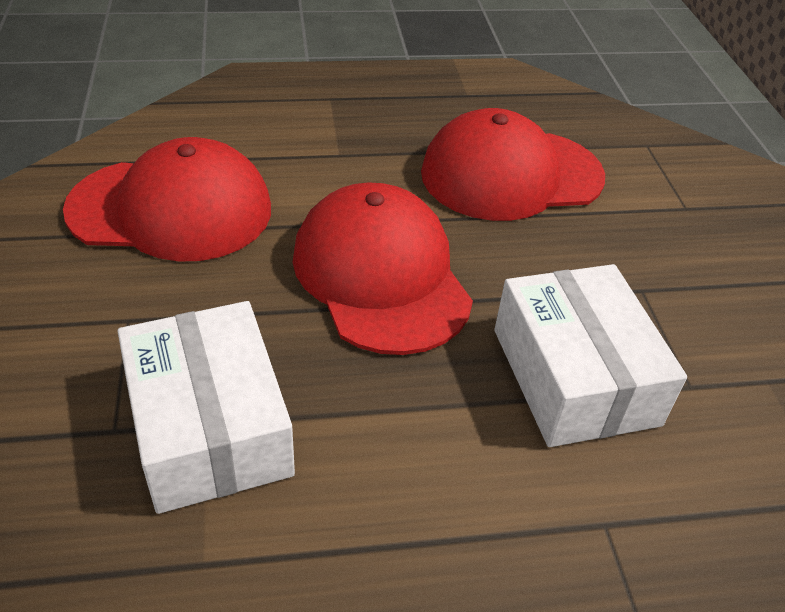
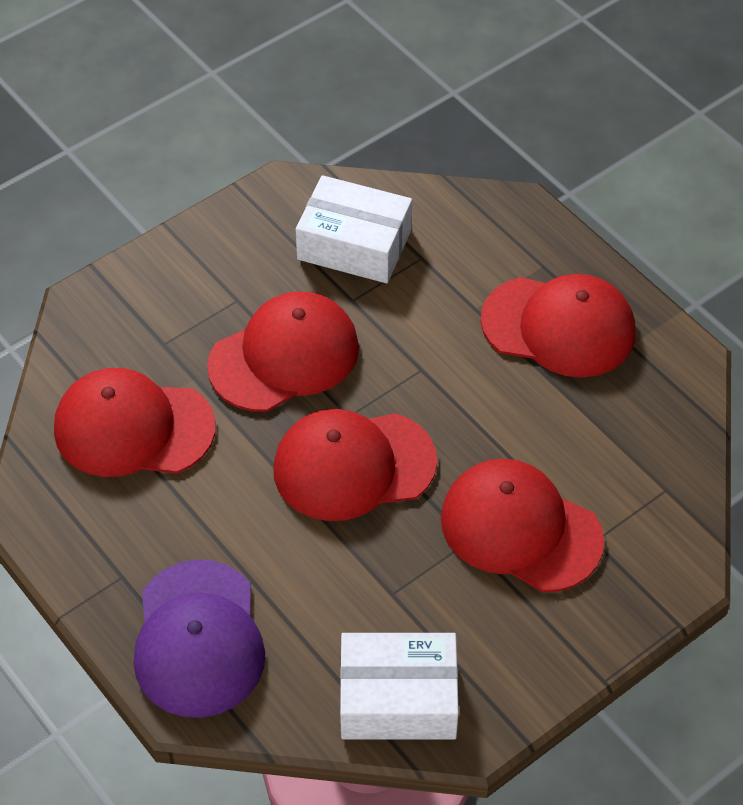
purple cap: 0 -> 1
red cap: 3 -> 5

